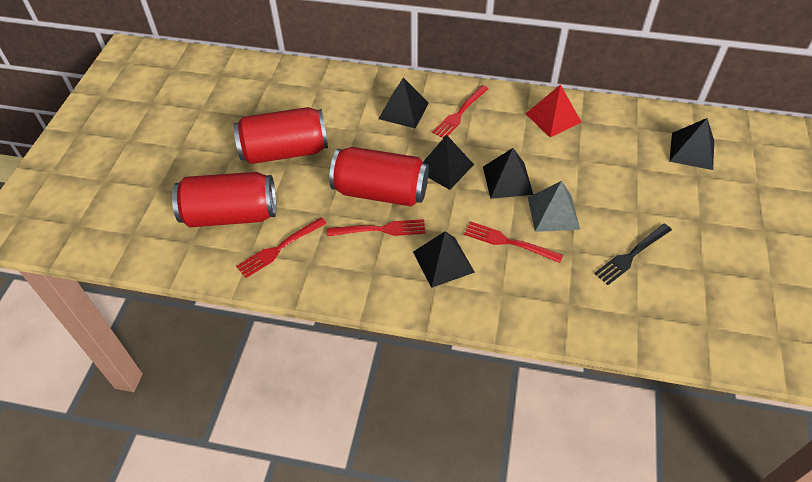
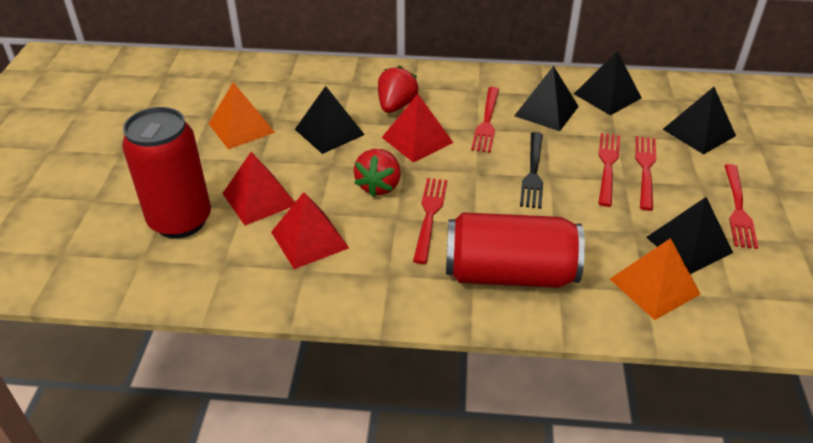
grey pyramid: 1 -> 0
orange pyramid: 0 -> 2
red can: 3 -> 2
red fork: 4 -> 5
red pyramid: 1 -> 3
red strawberry: 0 -> 2

